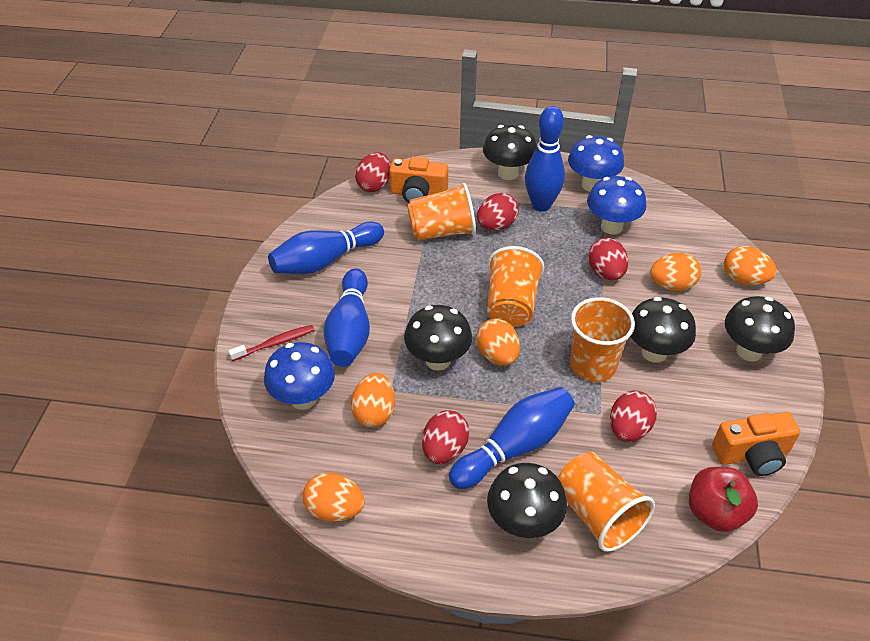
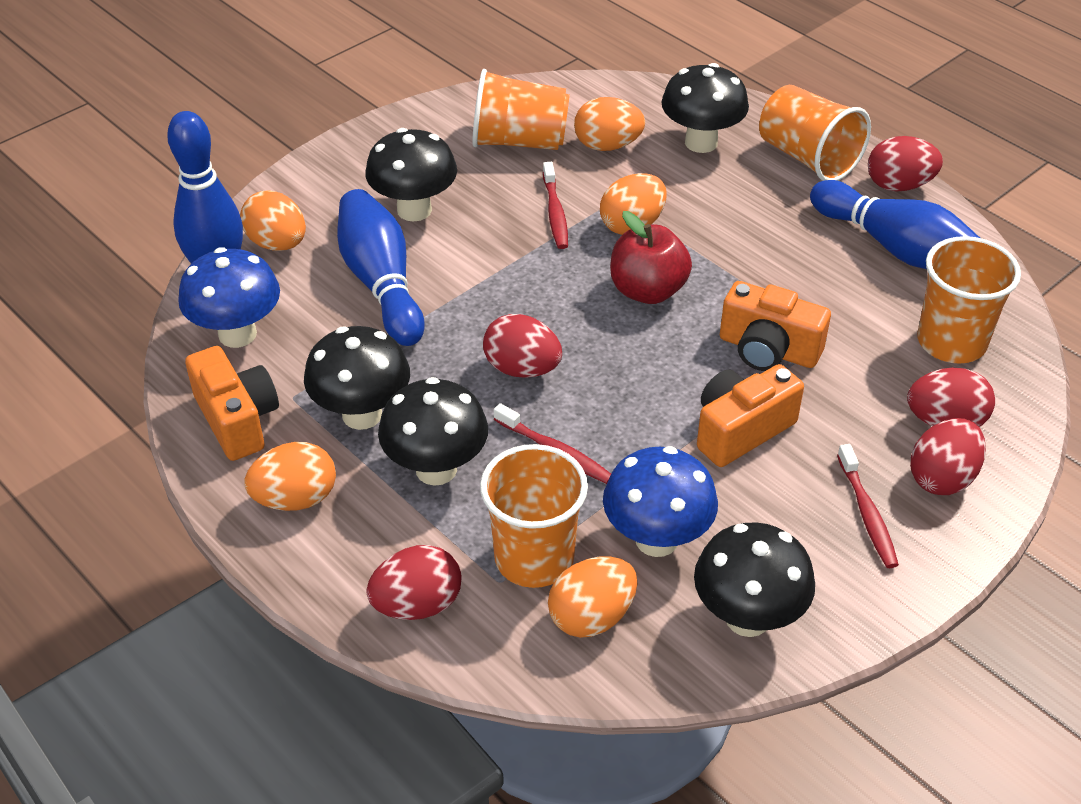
blue bowling pin: 4 -> 3
blue mushroom: 3 -> 2
orange camera: 2 -> 3
red toothbrush: 1 -> 3

